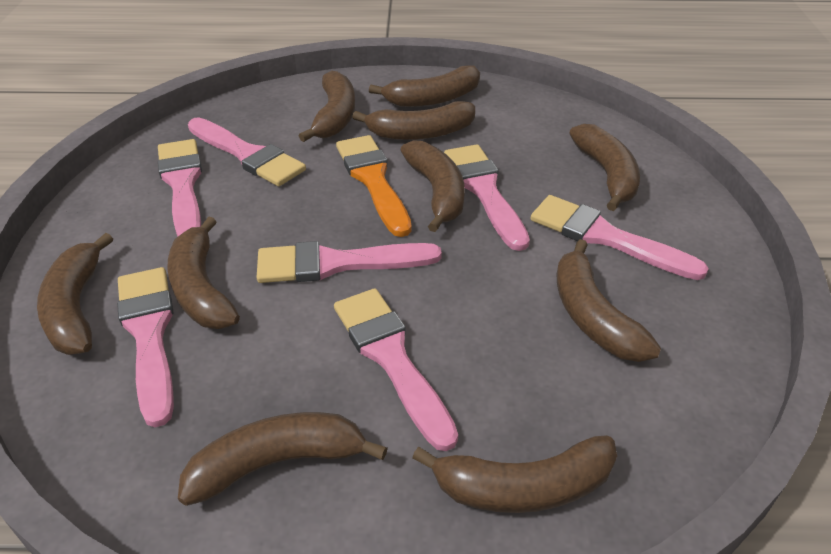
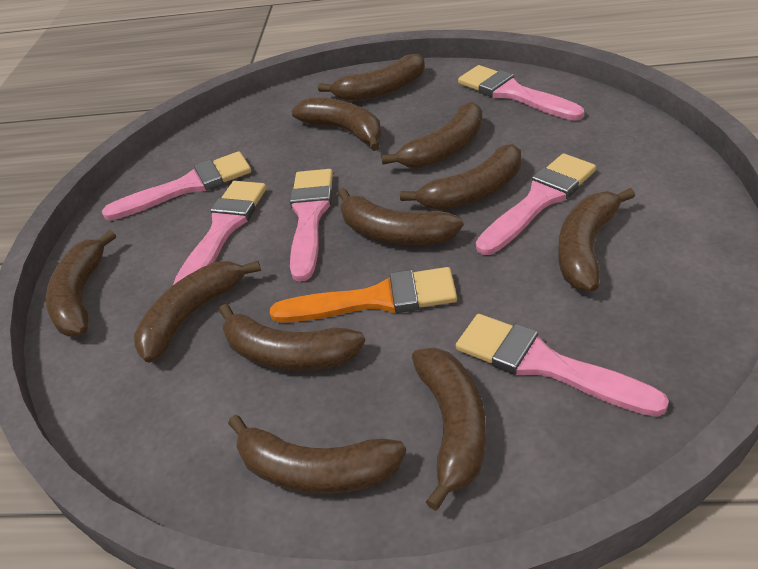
brown banana: 10 -> 11
pink brush: 7 -> 6

